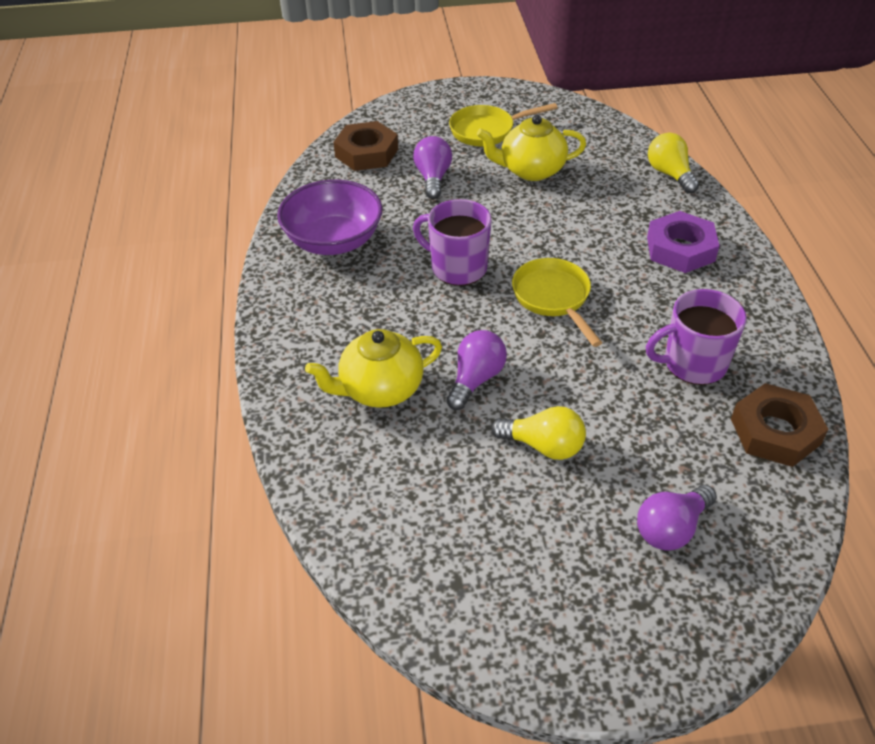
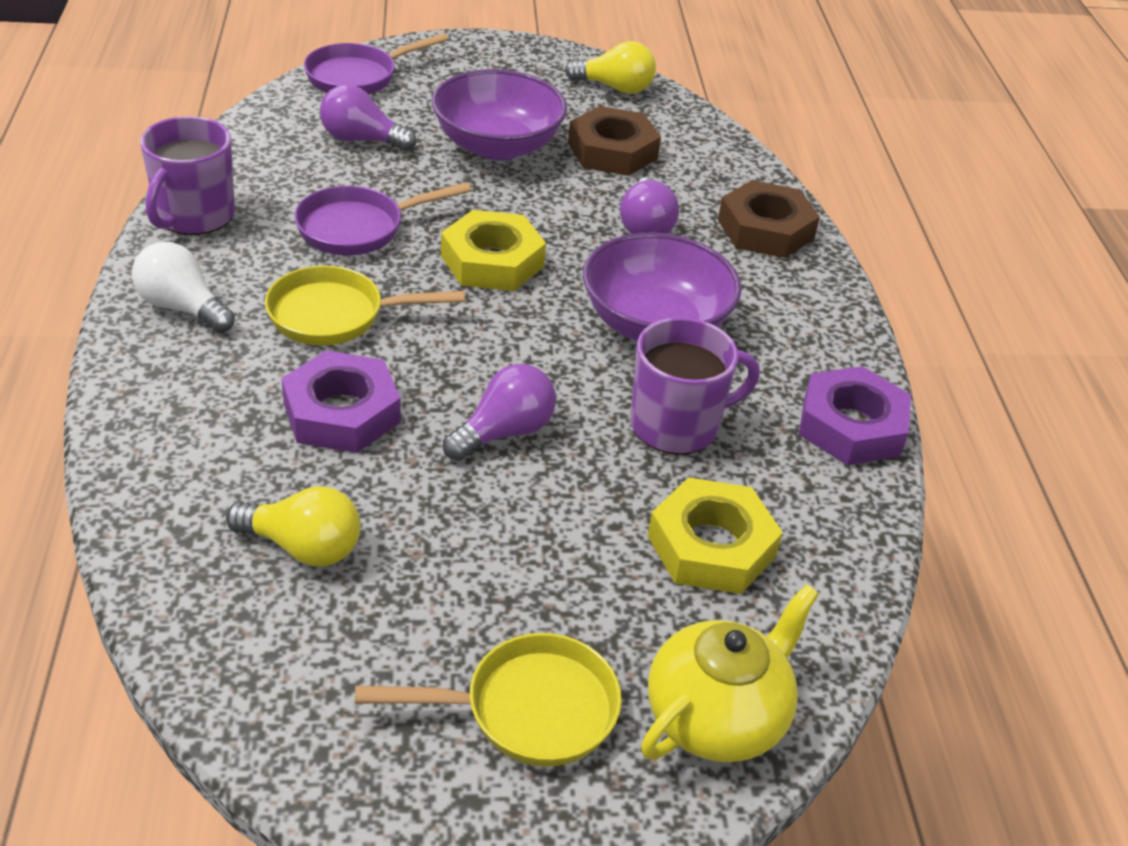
purple bowl: 1 -> 2
purple nut: 1 -> 2
purple pan: 0 -> 2
white light bulb: 0 -> 1
yellow nut: 0 -> 2
yellow teapot: 2 -> 1

